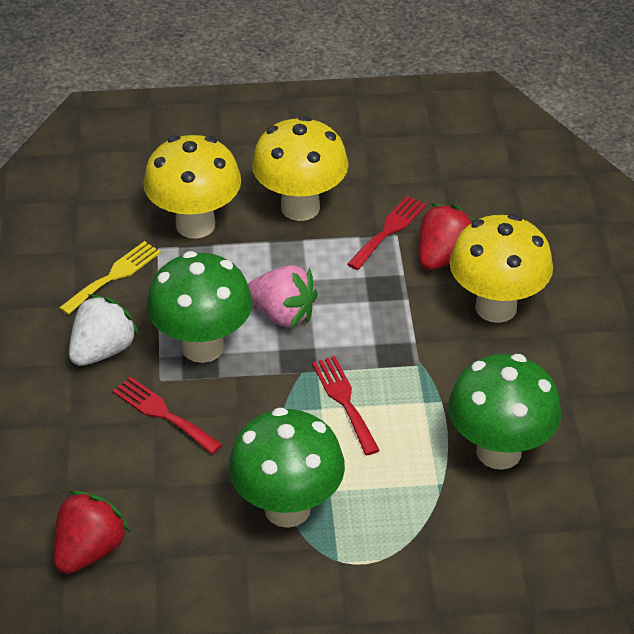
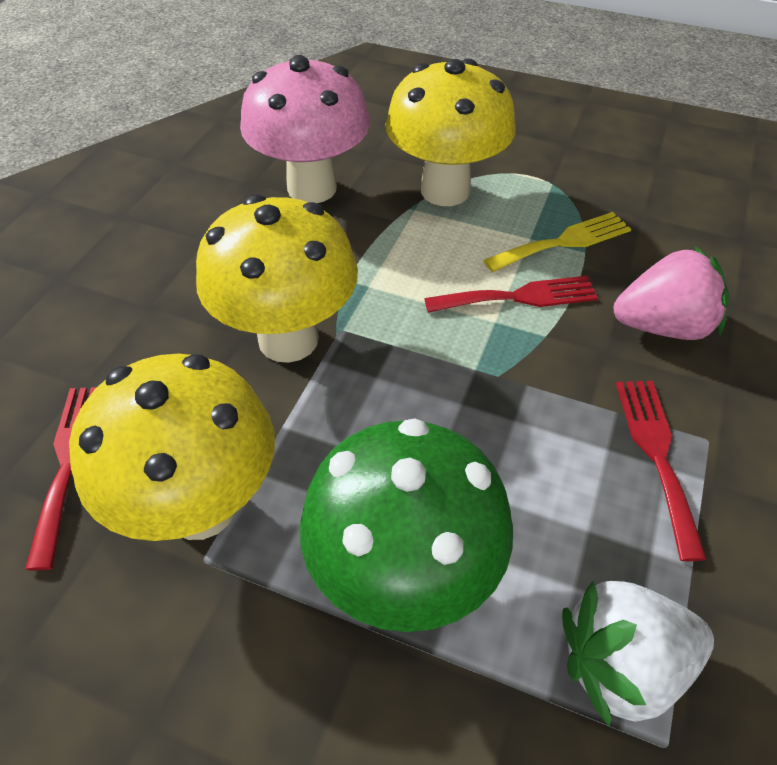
green mushroom: 3 -> 1
pink mushroom: 0 -> 1
red strawberry: 2 -> 0

